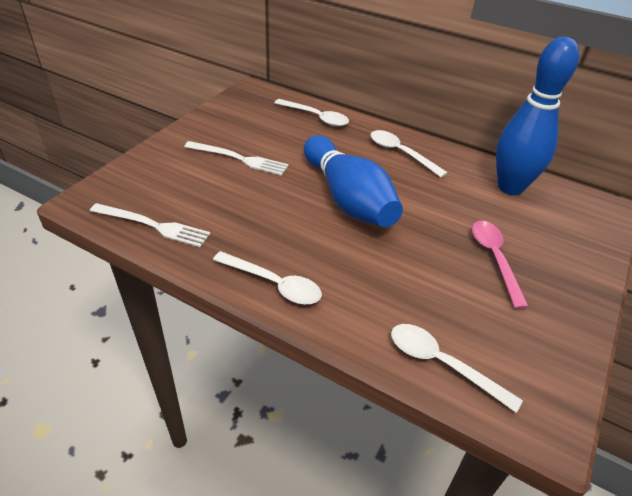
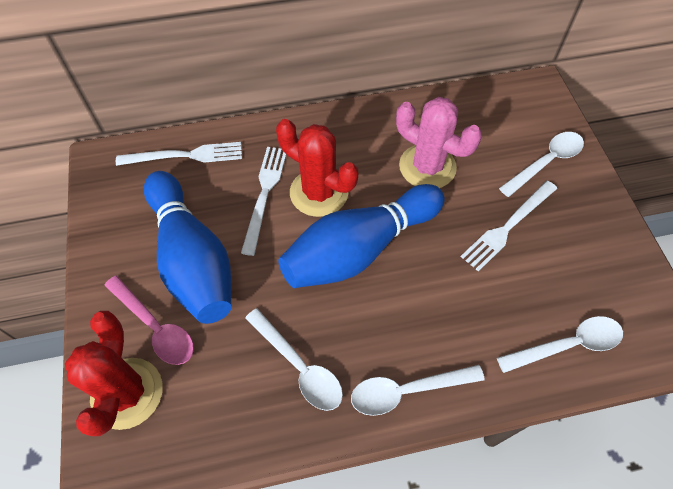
pink cactus: 0 -> 1
red cactus: 0 -> 2
white fork: 2 -> 3

